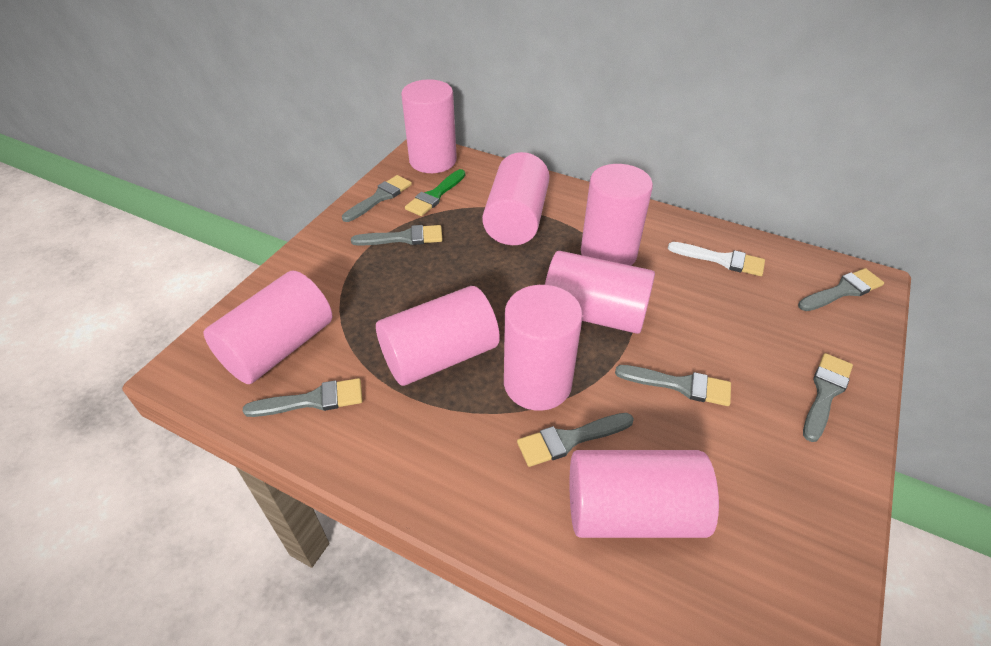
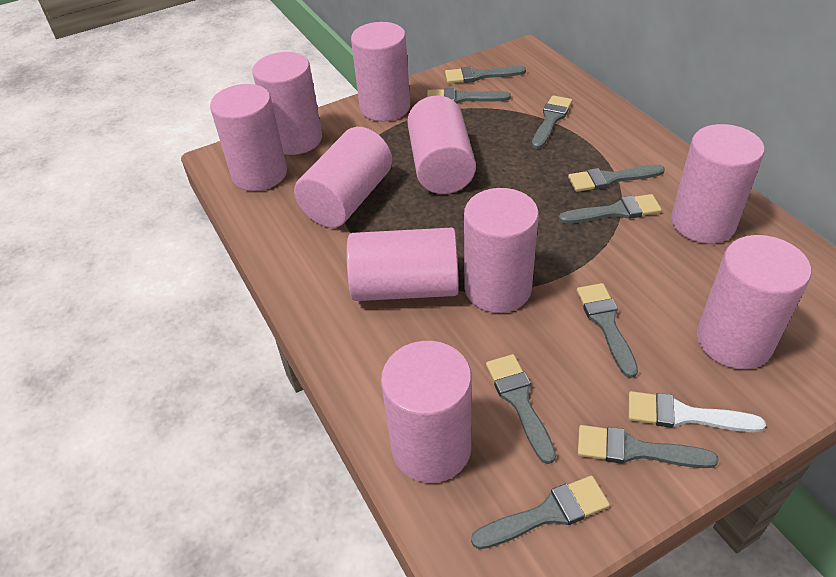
green brush: 1 -> 0
grey brush: 7 -> 9
pink cylinder: 8 -> 10

